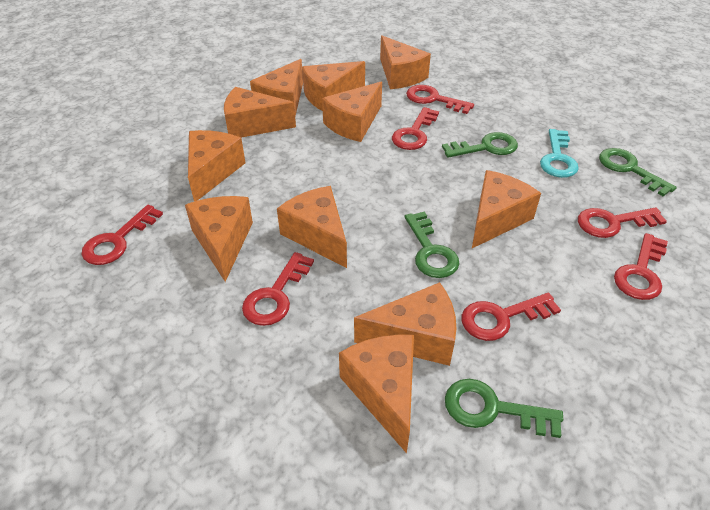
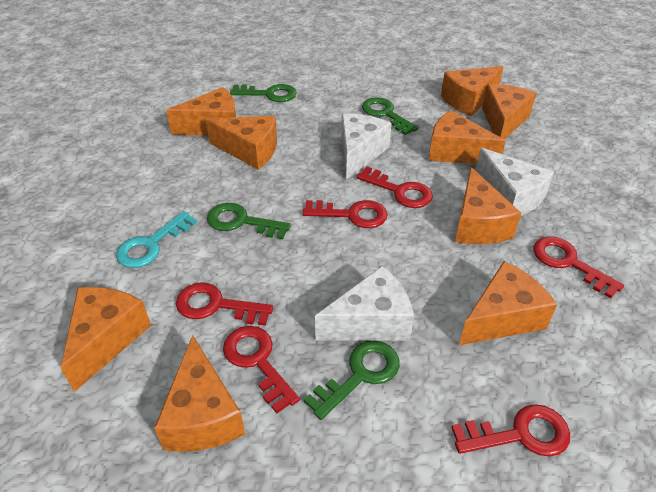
orange cheese: 11 -> 9
red key: 7 -> 6
white cheese: 0 -> 3

